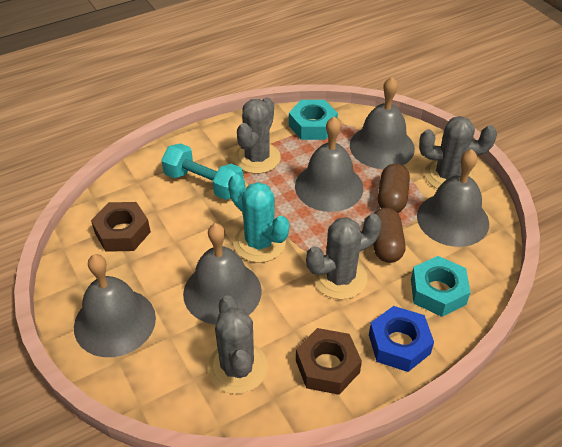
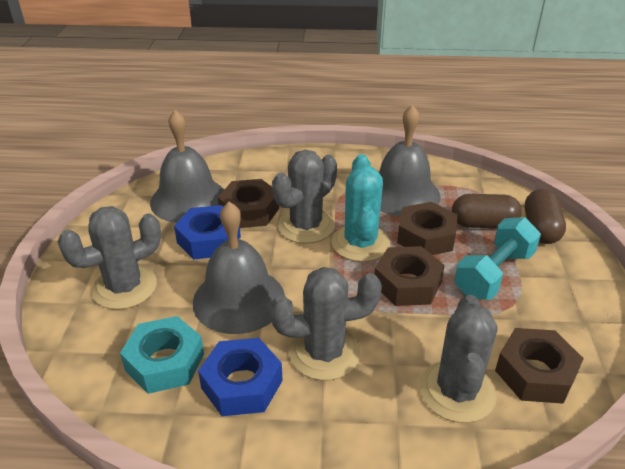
blue nut: 1 -> 2
brown nut: 2 -> 4
grey bell: 5 -> 3
turquoise nut: 2 -> 1

